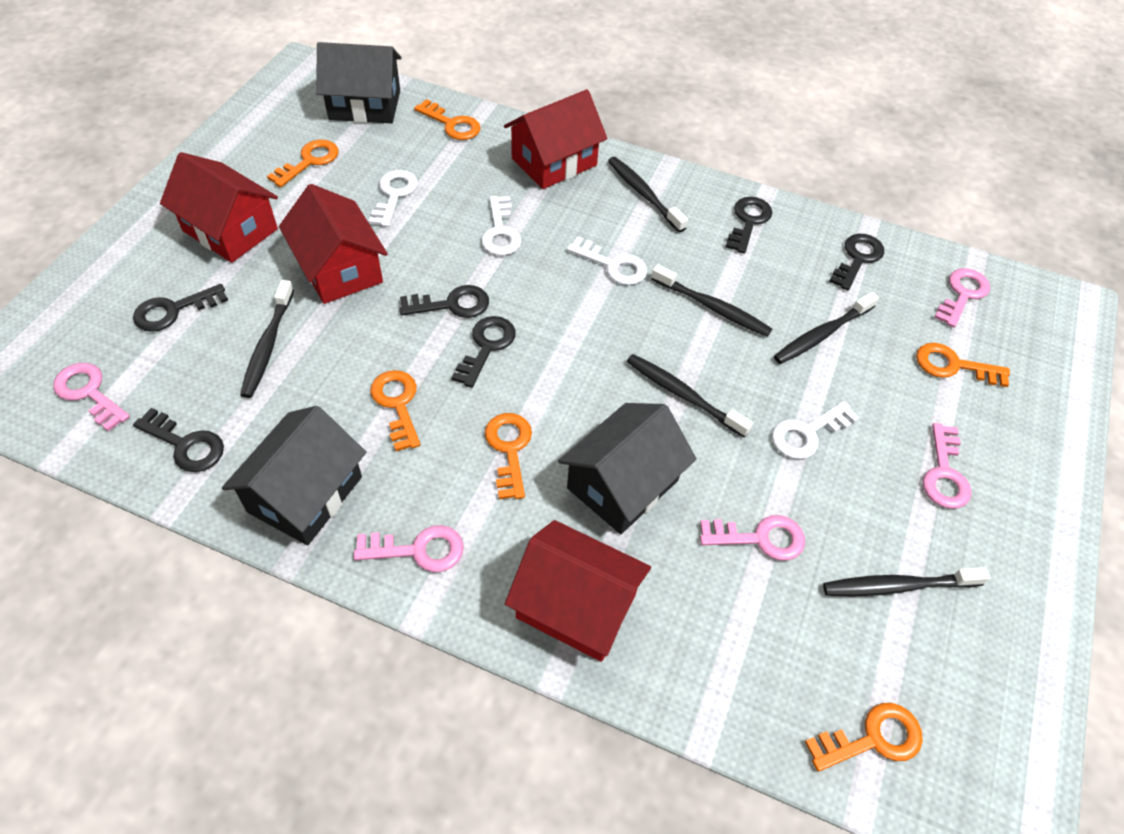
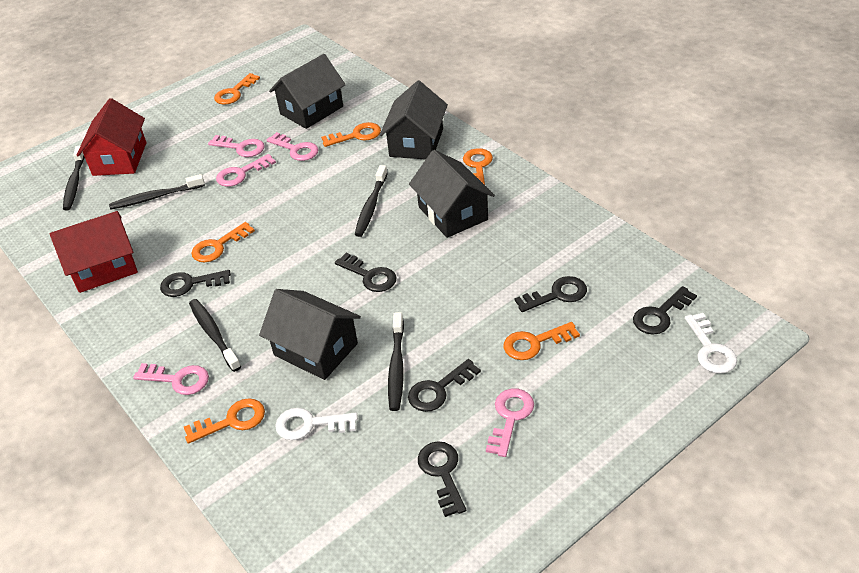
black house: 3 -> 4
black toothbrush: 6 -> 5
red house: 4 -> 2
white key: 4 -> 2

